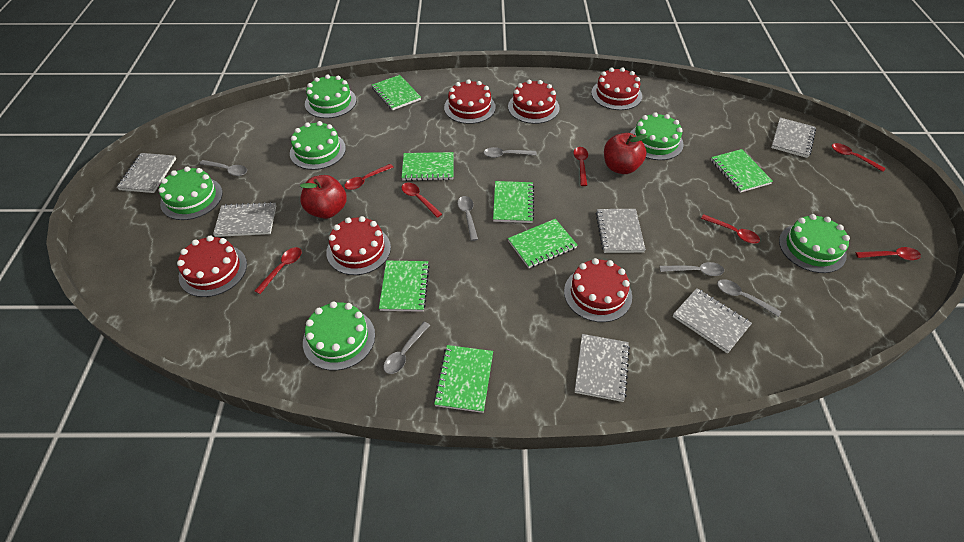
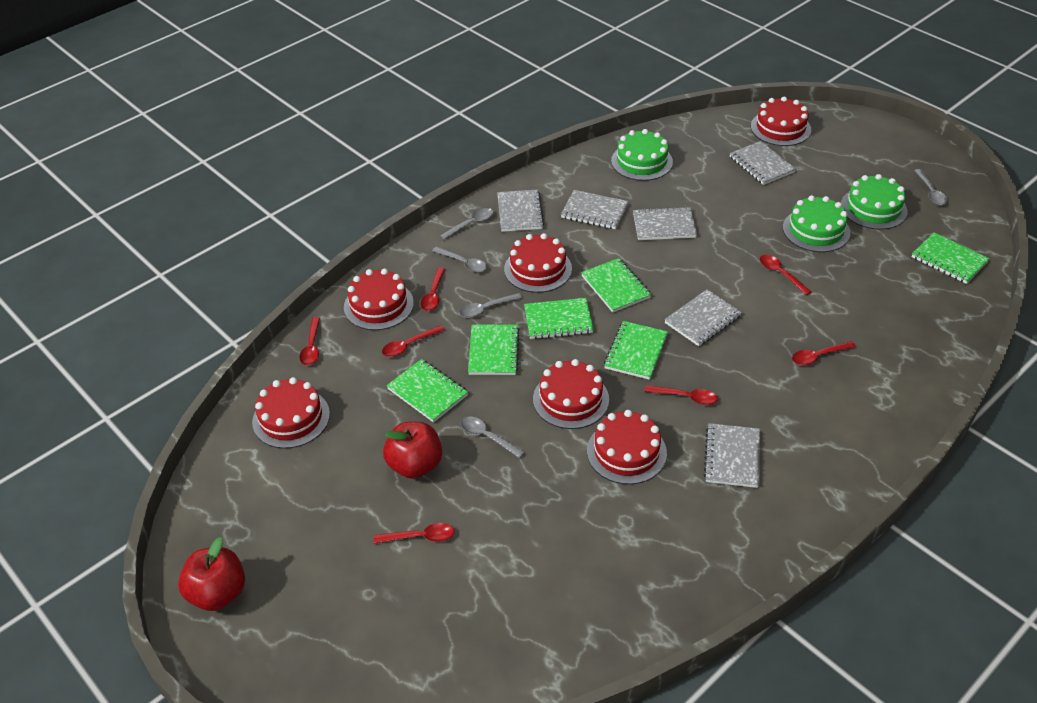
green cake: 6 -> 3
green notebook: 7 -> 6
grey spoon: 6 -> 5

